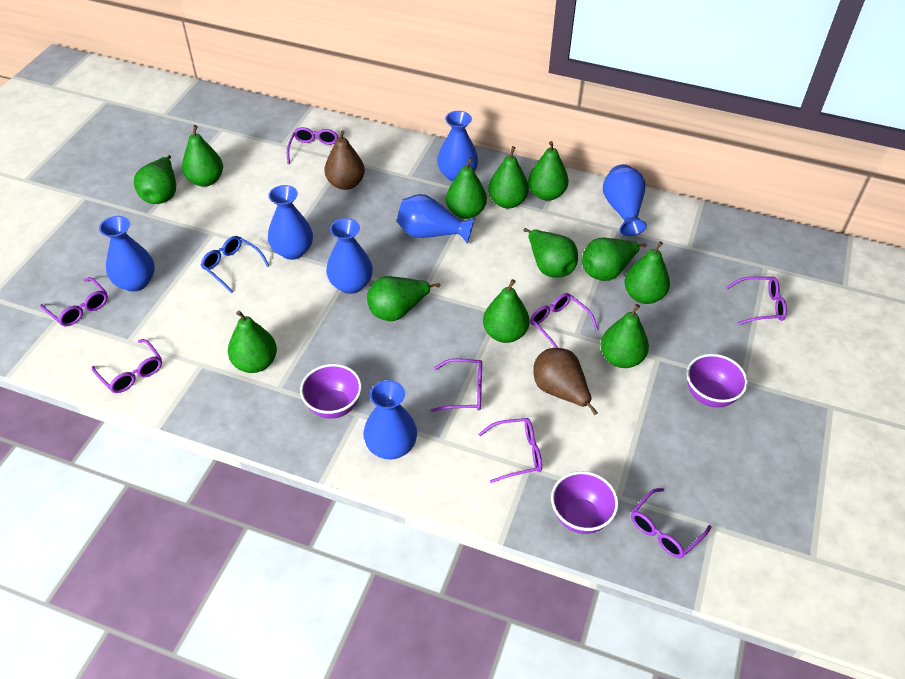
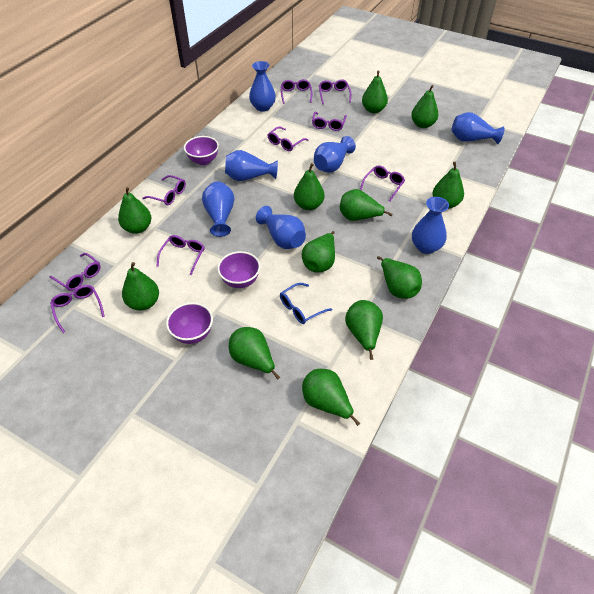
brown pear: 2 -> 0
purple glasses: 8 -> 9

